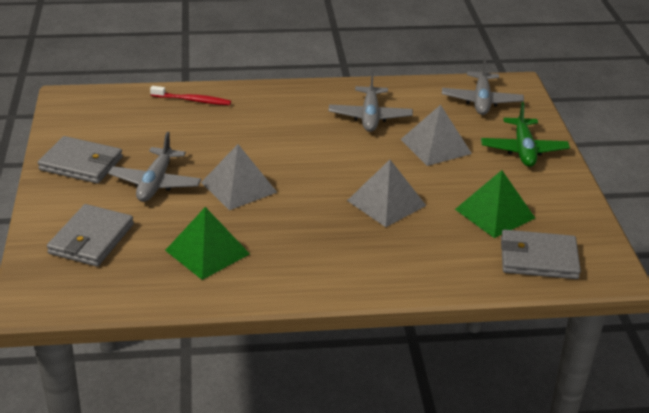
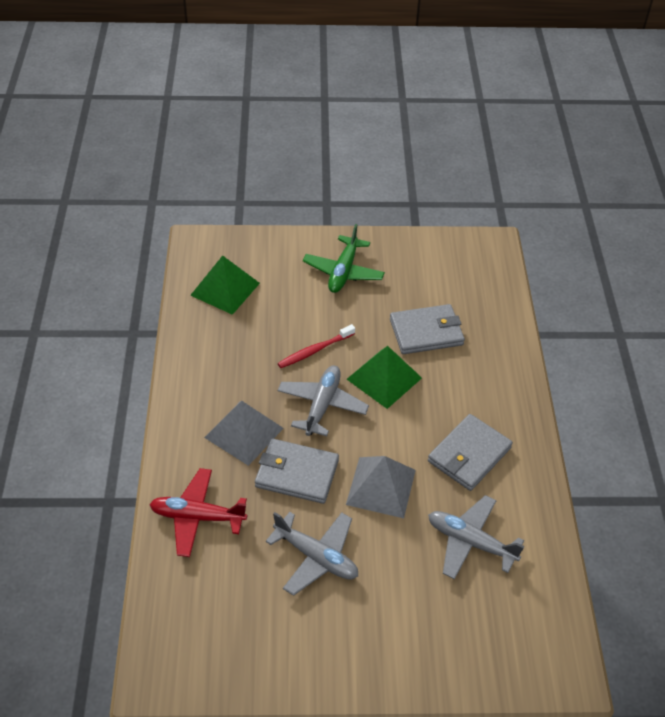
grey pyramid: 3 -> 2
red plane: 0 -> 1

